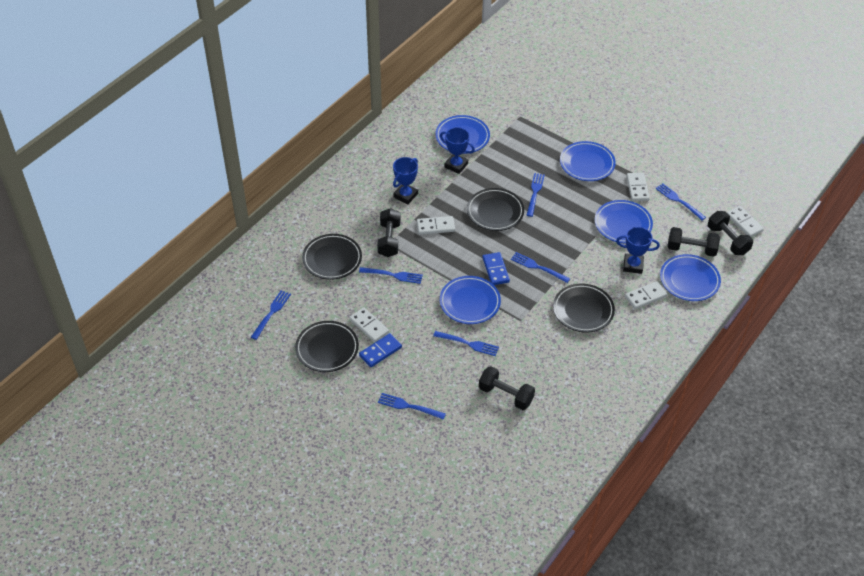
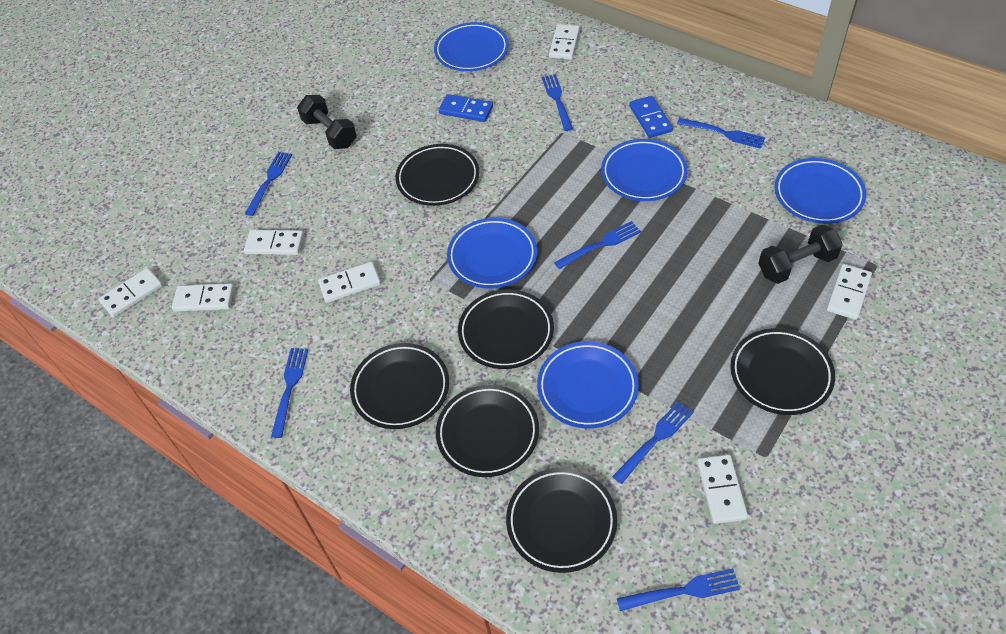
black dumbbell: 4 -> 2
black plate: 4 -> 6
blue trophy: 3 -> 0
white domino: 5 -> 7

